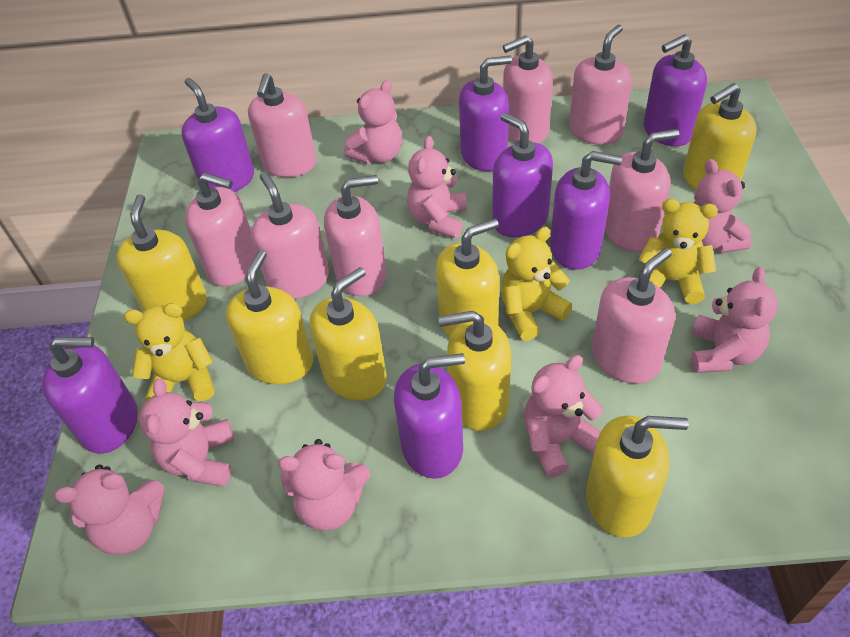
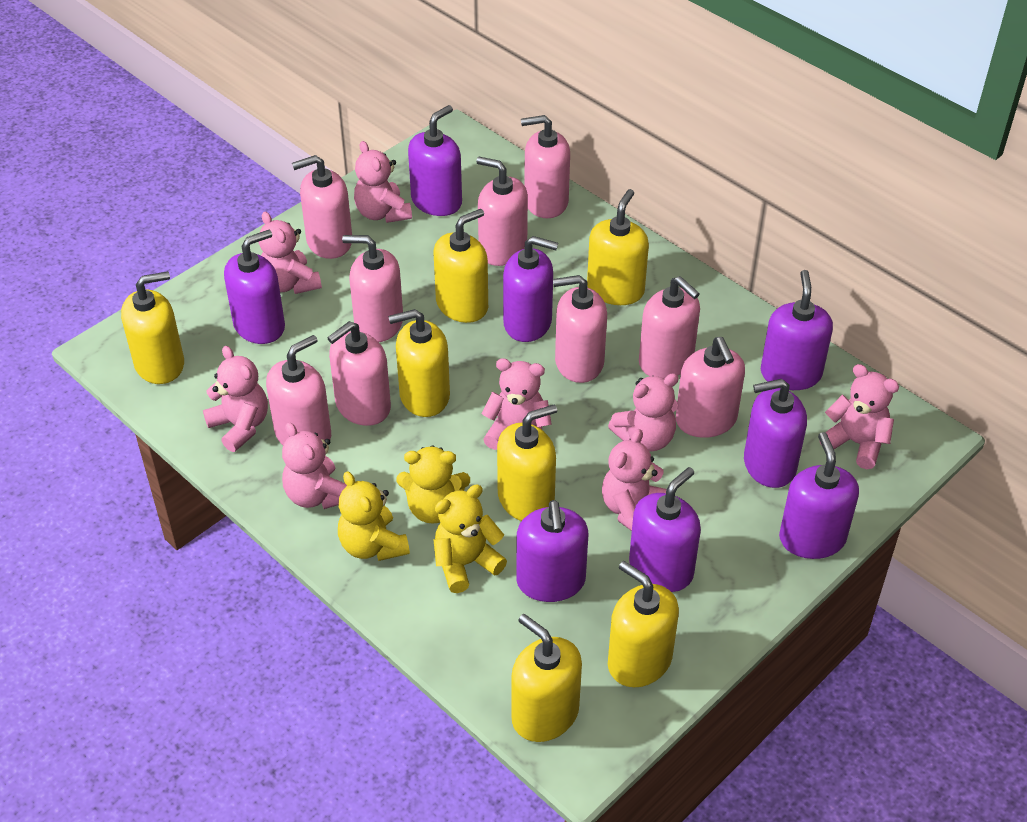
pink soap dispenser: 8 -> 9
purple soap dispenser: 7 -> 8

